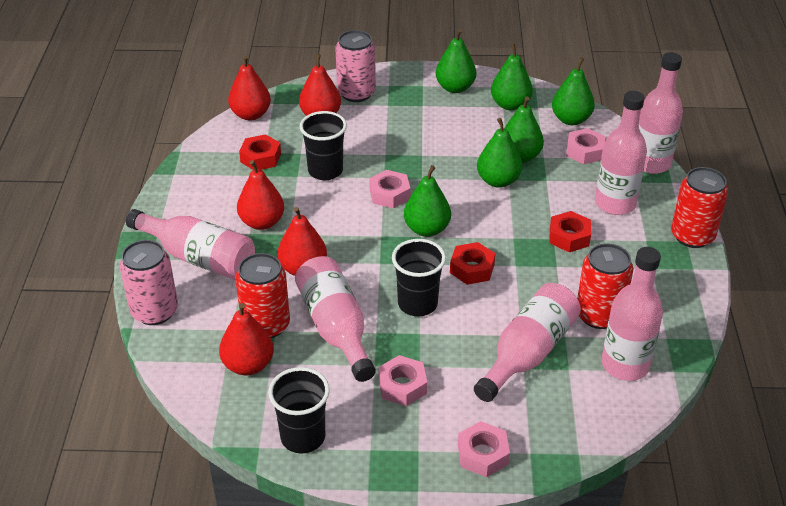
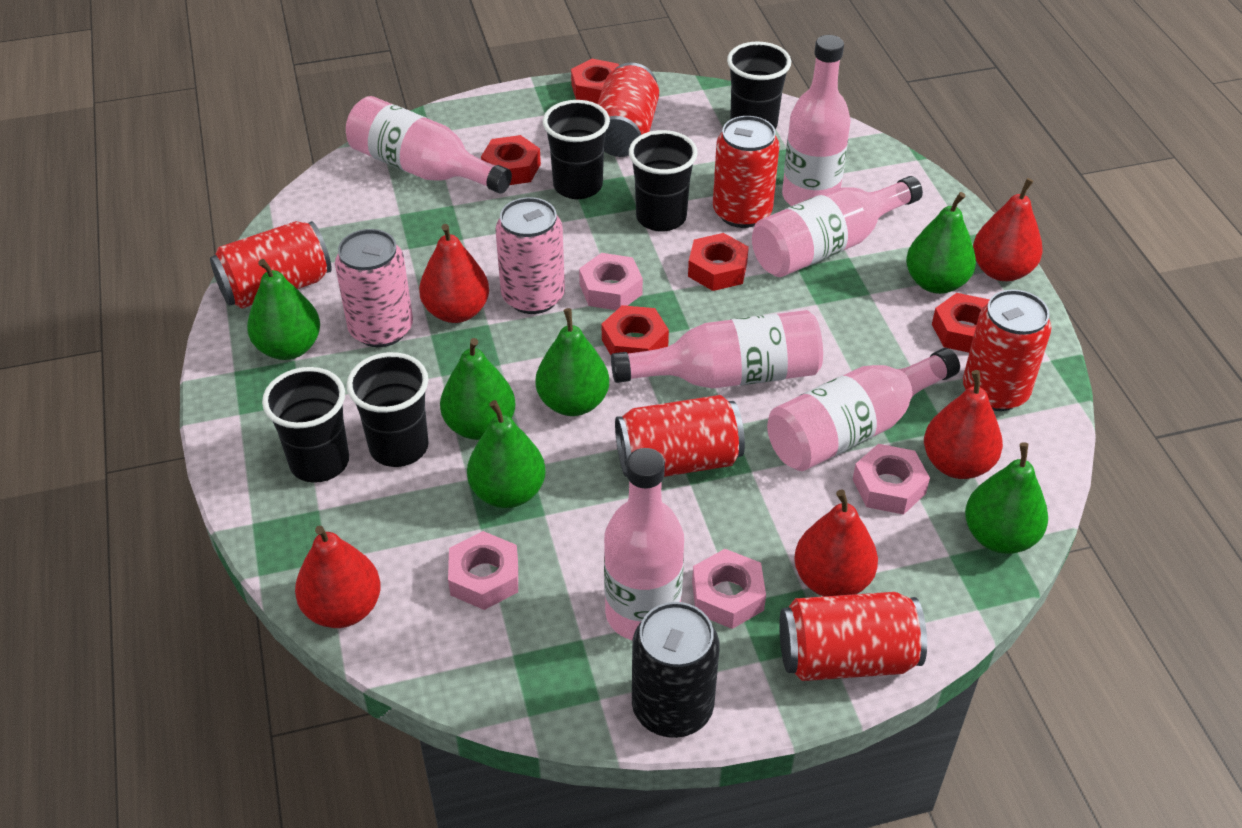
black can: 0 -> 1
black cup: 3 -> 5
red can: 3 -> 6
red nut: 3 -> 5

